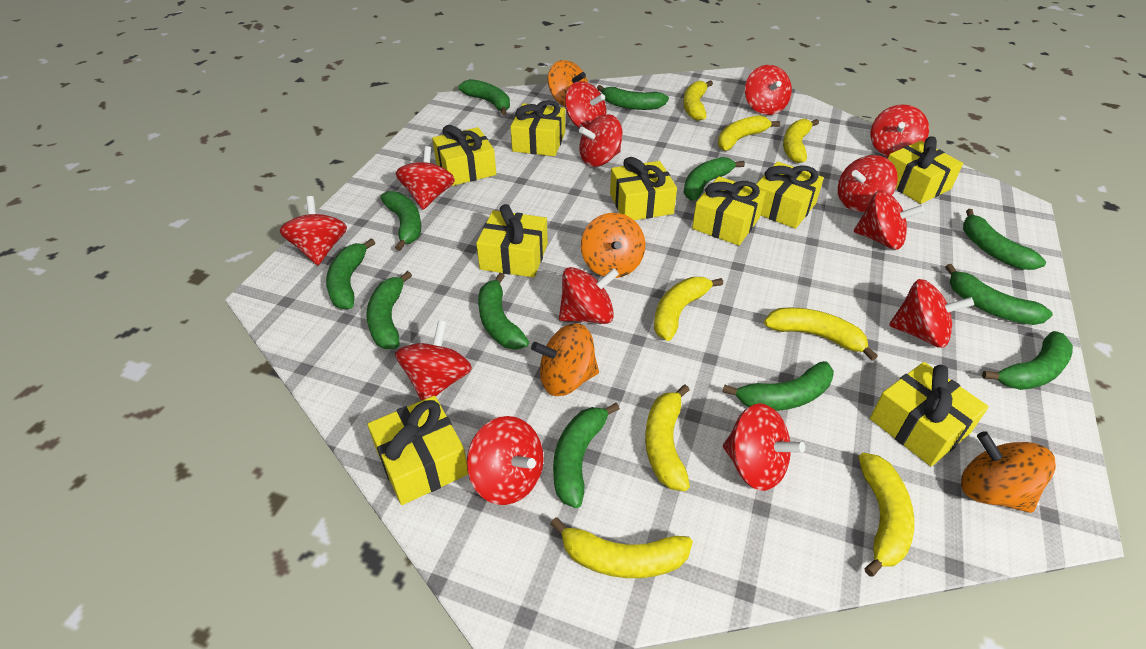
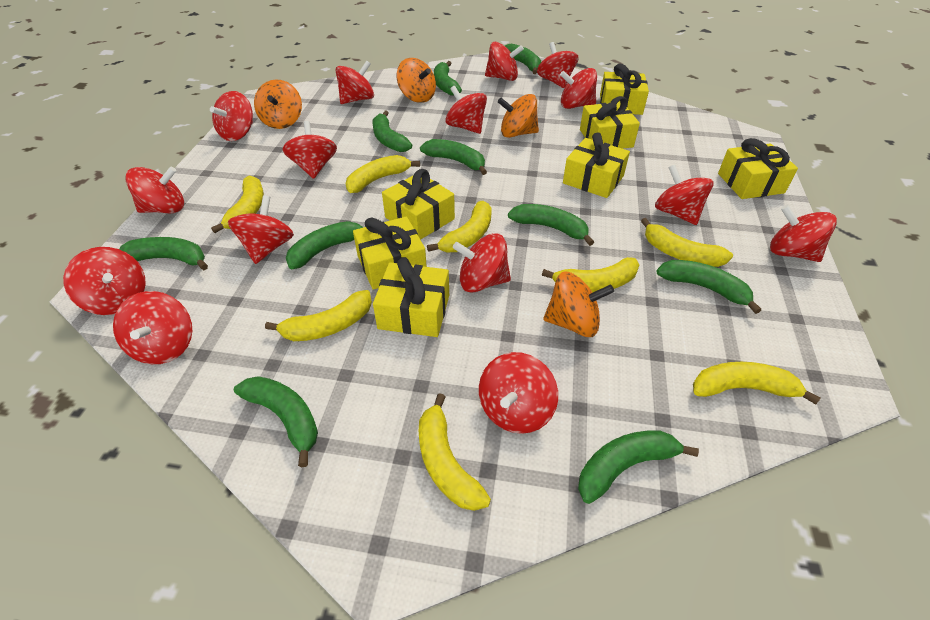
green banana: 12 -> 10
red spinning top: 13 -> 15
yellow gift: 9 -> 7

